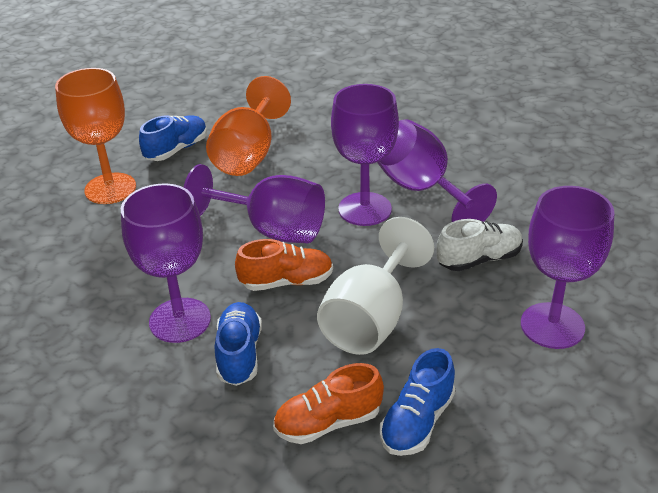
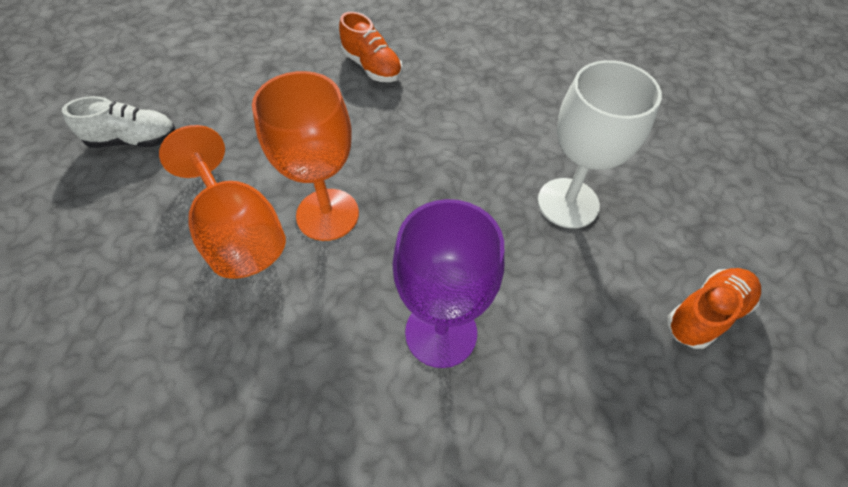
blue shoe: 3 -> 0
purple goblet: 5 -> 1

